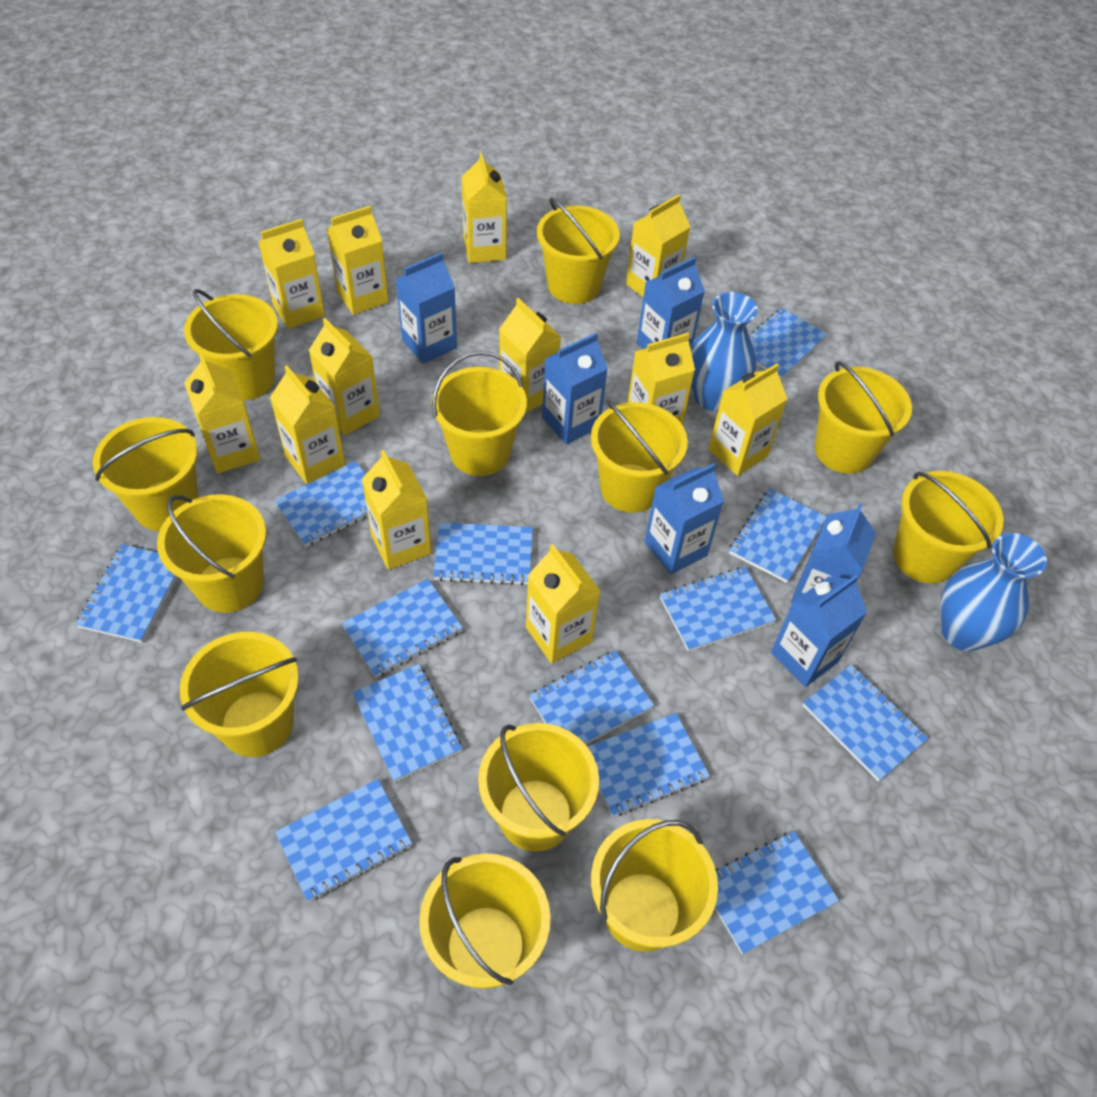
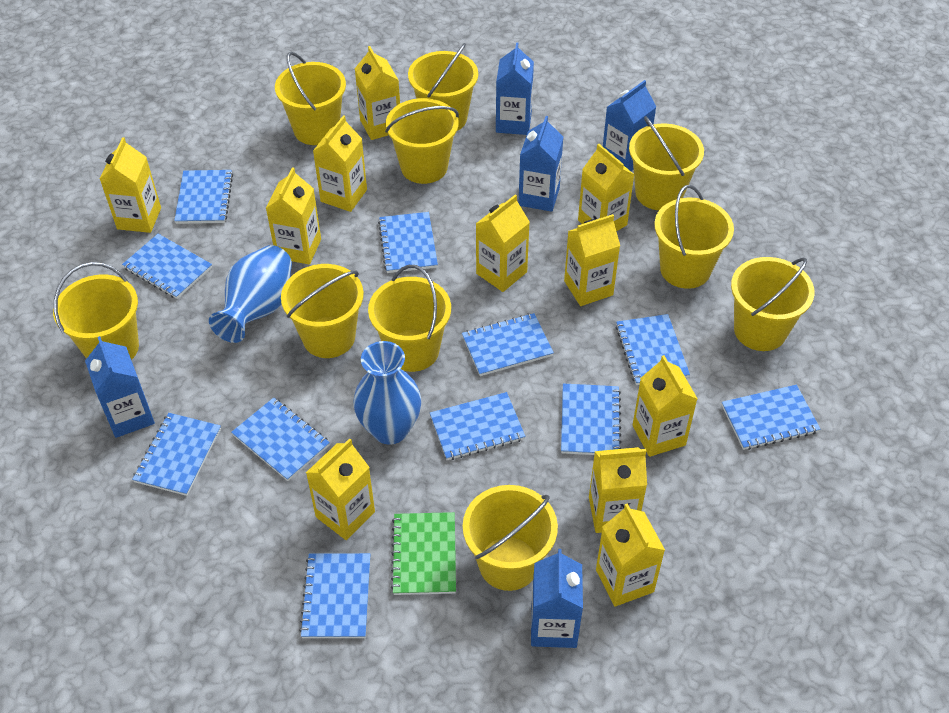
blue carton: 6 -> 5
blue notebook: 13 -> 11
green notebook: 0 -> 1
yellow bucket: 12 -> 10
yellow carton: 12 -> 11

